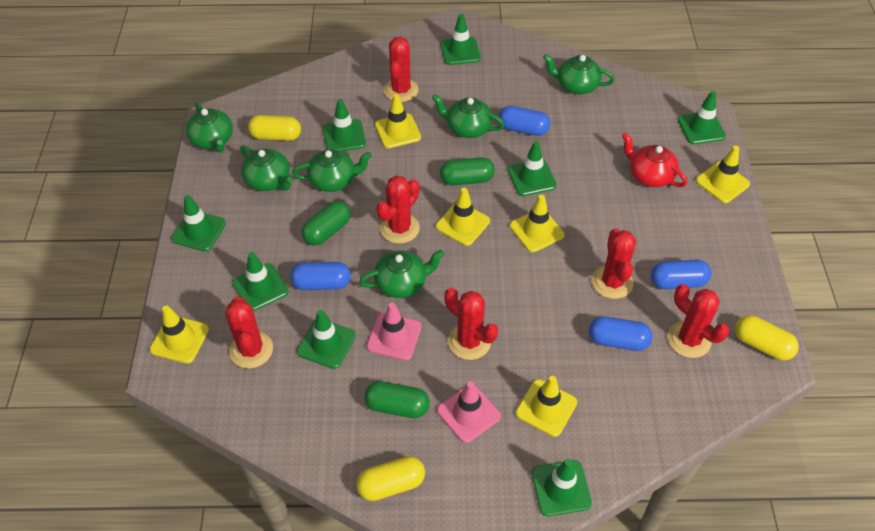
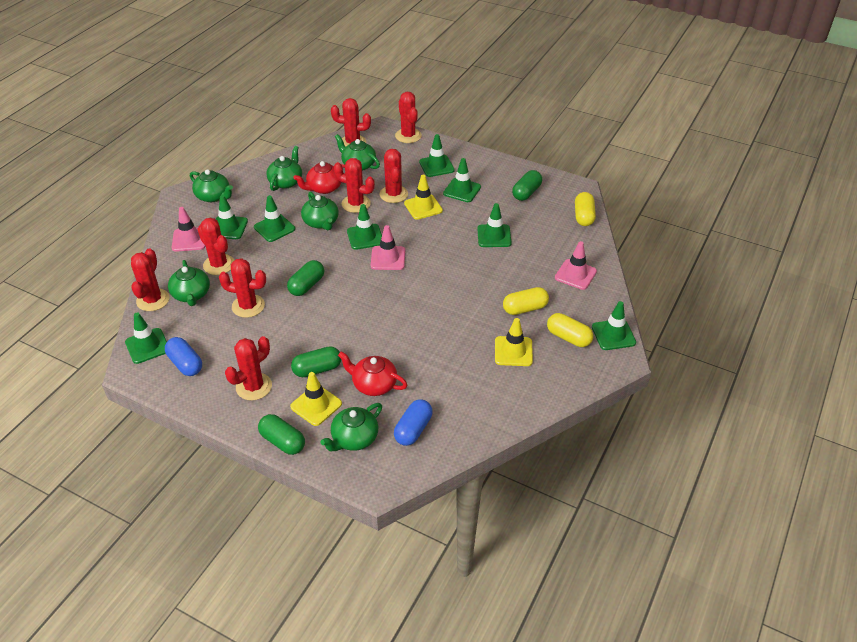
blue capsule: 4 -> 2
green capsule: 3 -> 4
pink traffic cone: 2 -> 3
red cactus: 6 -> 8
red teapot: 1 -> 2
yellow traffic cone: 6 -> 3

